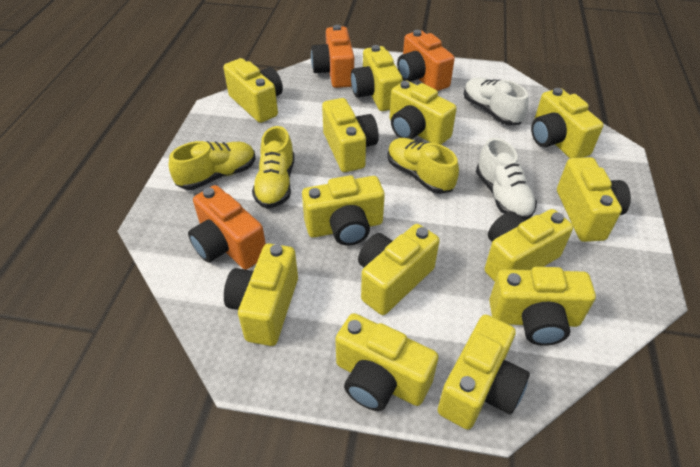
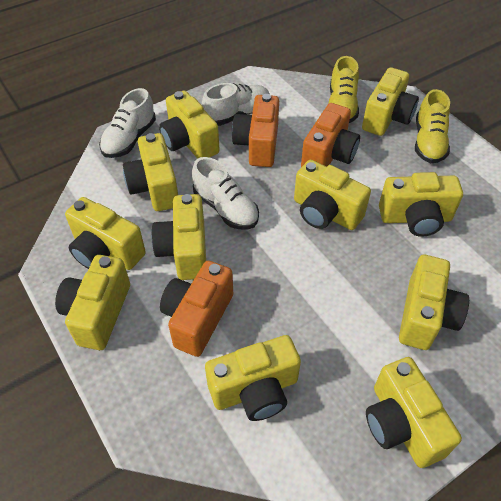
white shoe: 2 -> 3
yellow camera: 13 -> 11
yellow shoe: 3 -> 2

